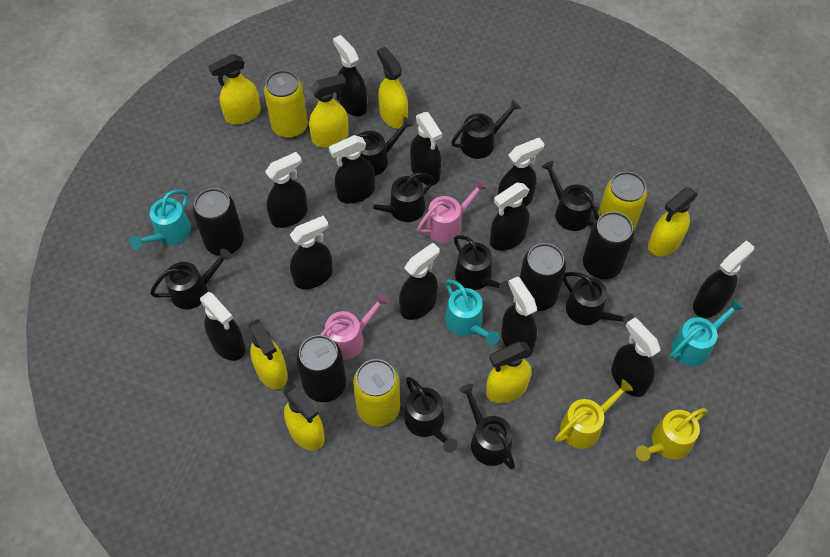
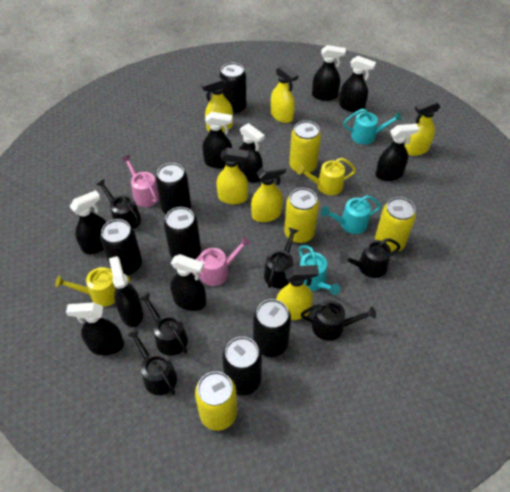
black can: 4 -> 6
black spray bottle: 12 -> 9
black watering can: 9 -> 6
yellow can: 3 -> 4
yellow spray bottle: 7 -> 6

